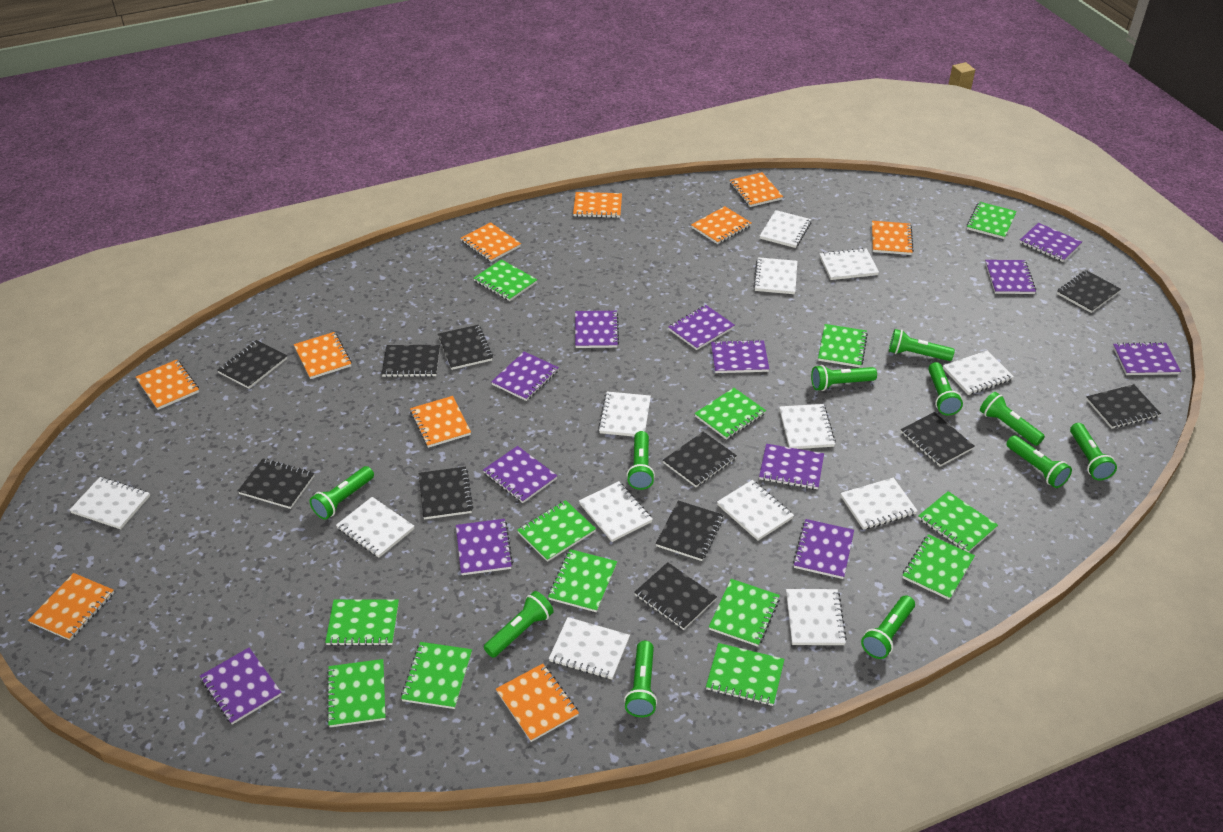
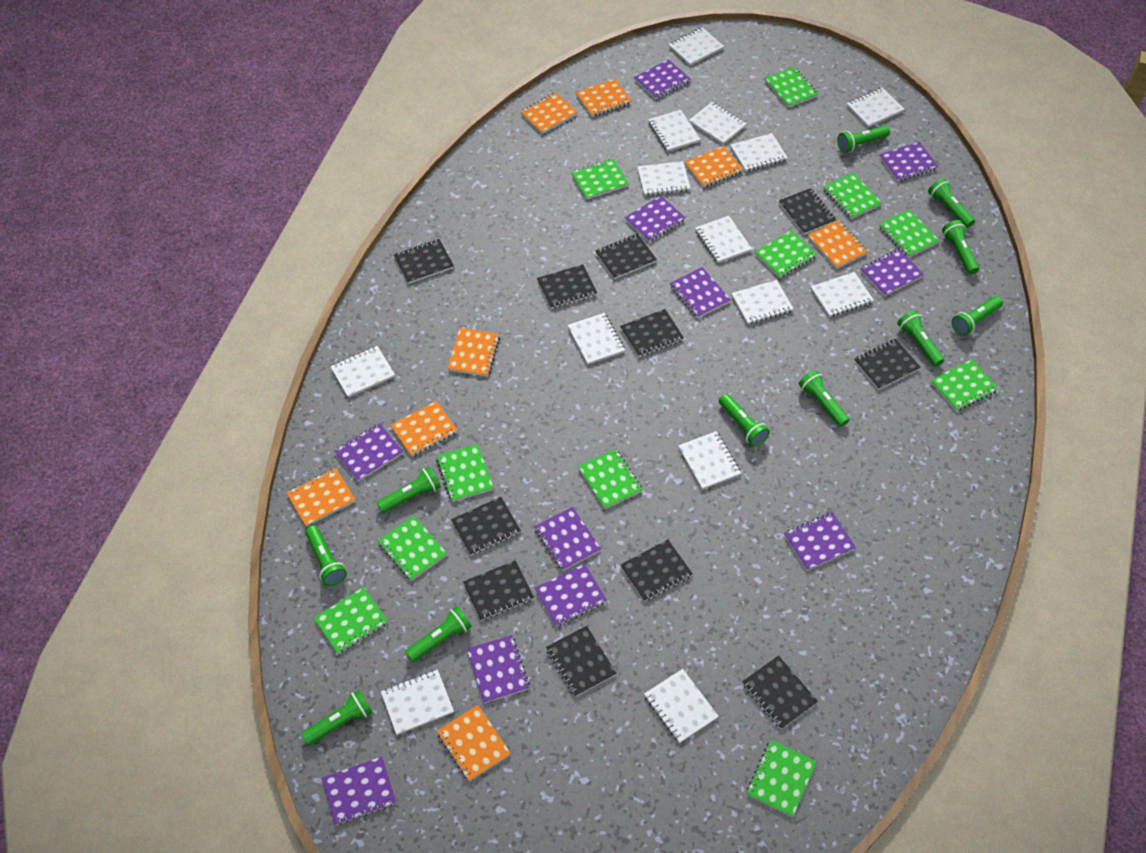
green notebook: 13 -> 11
orange notebook: 10 -> 8
purple notebook: 12 -> 11
white notebook: 13 -> 14

